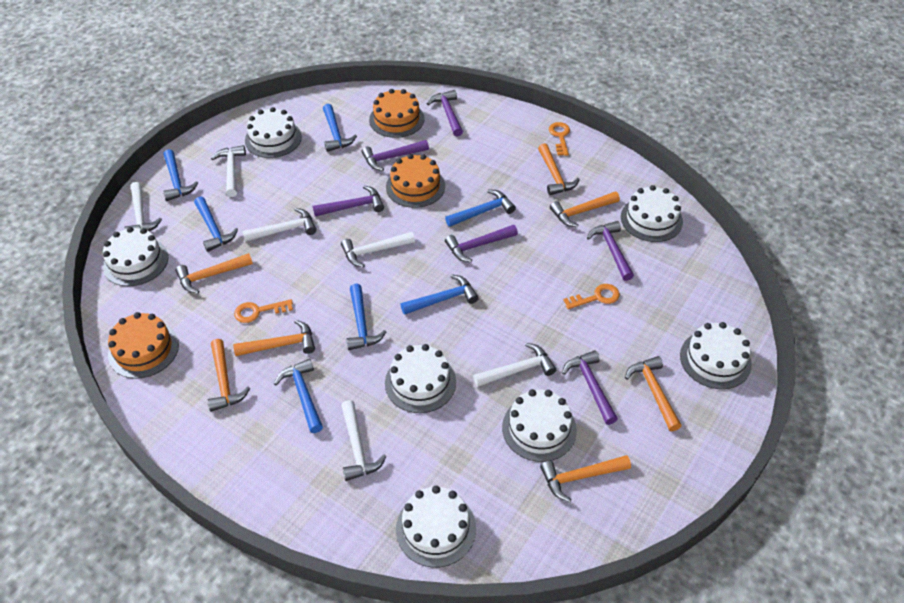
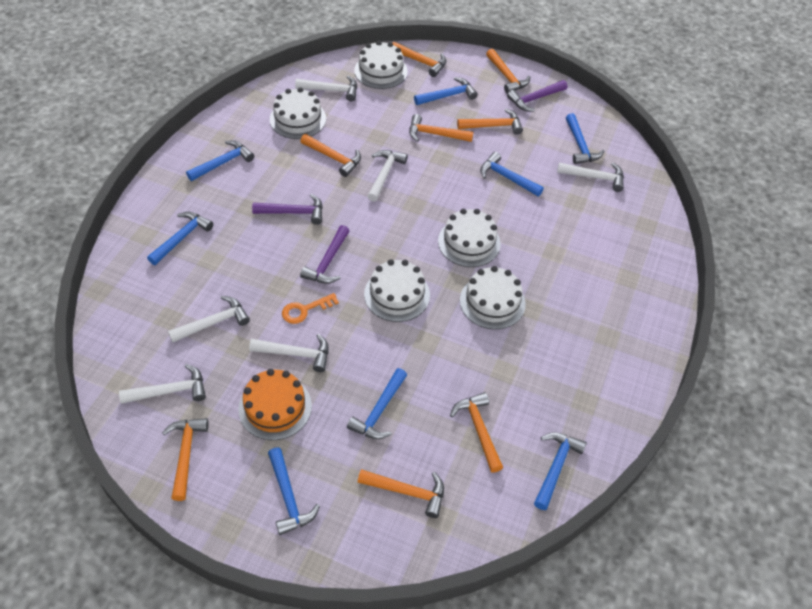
blue hammer: 7 -> 8
orange cake: 3 -> 1
orange hammer: 7 -> 8
orange key: 3 -> 1
purple hammer: 6 -> 3
white cake: 7 -> 5

